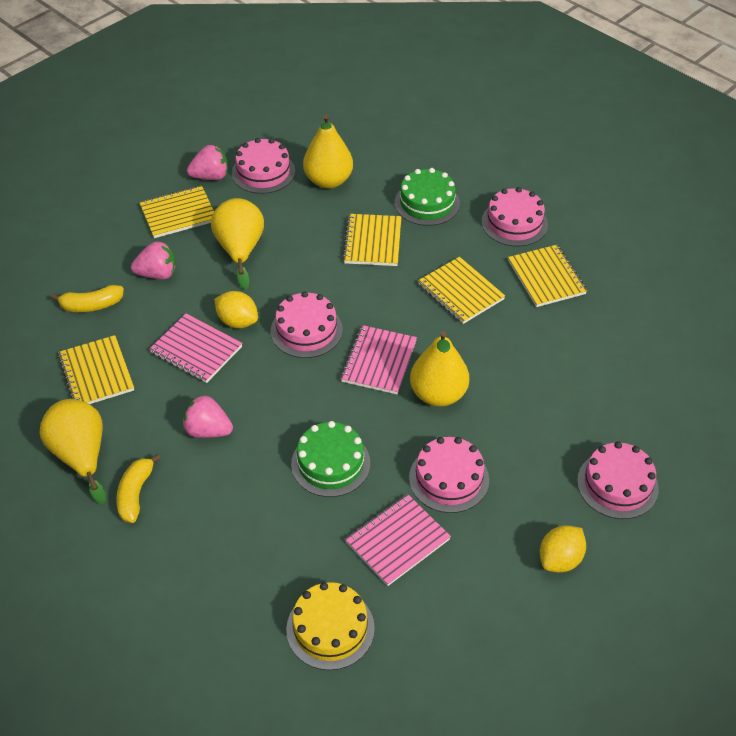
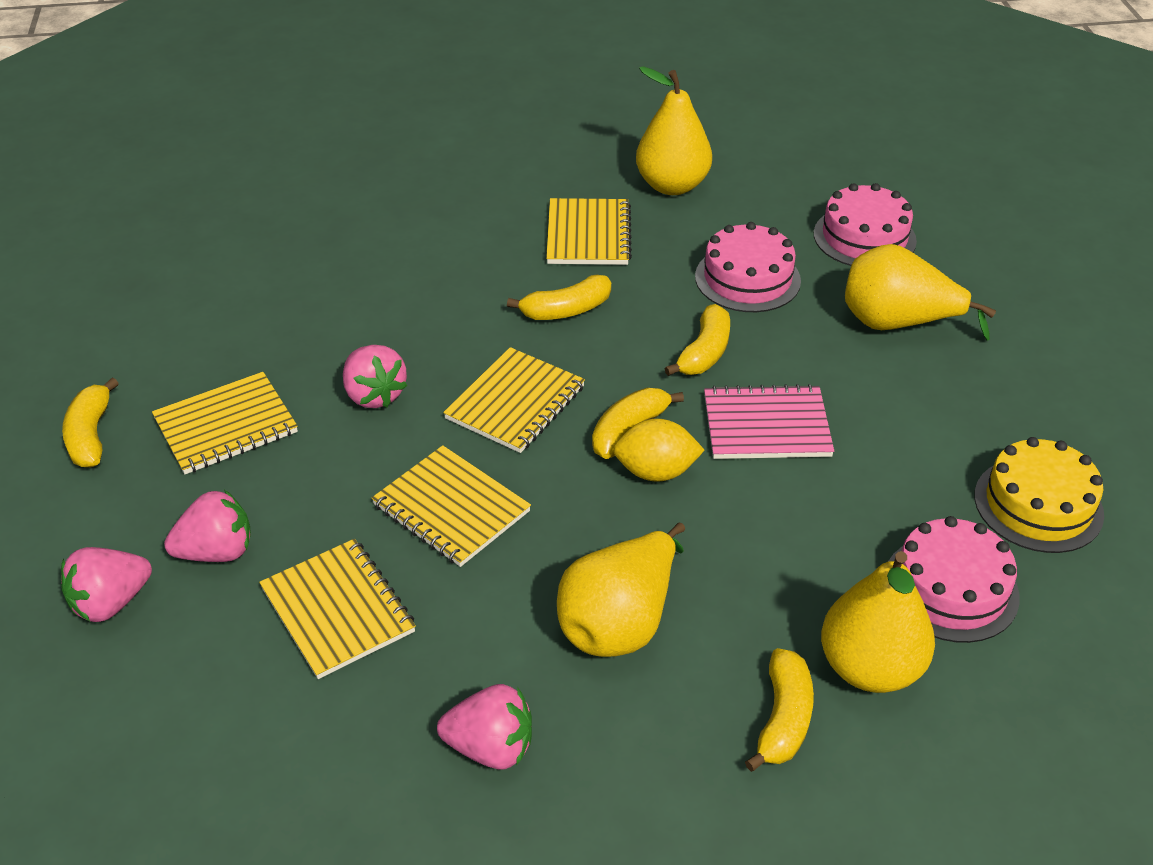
green cake: 2 -> 0
pink cake: 5 -> 3
pink notebook: 3 -> 1
pink strawberry: 3 -> 4
yellow banana: 2 -> 5
yellow lemon: 2 -> 1

